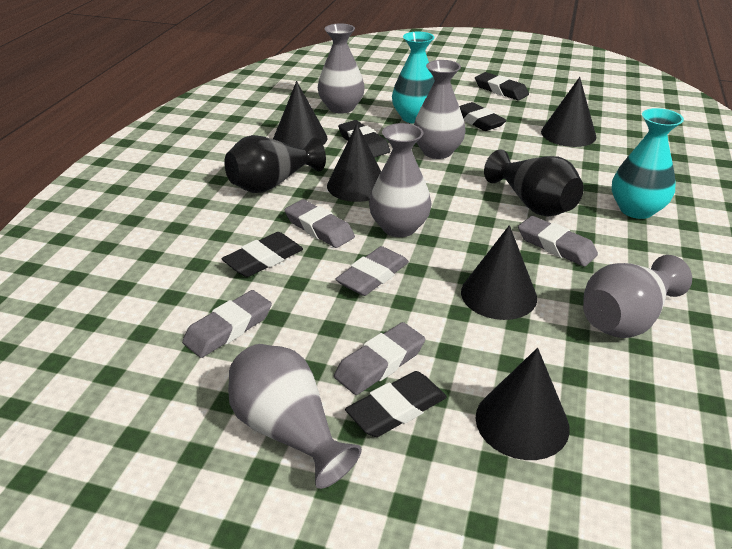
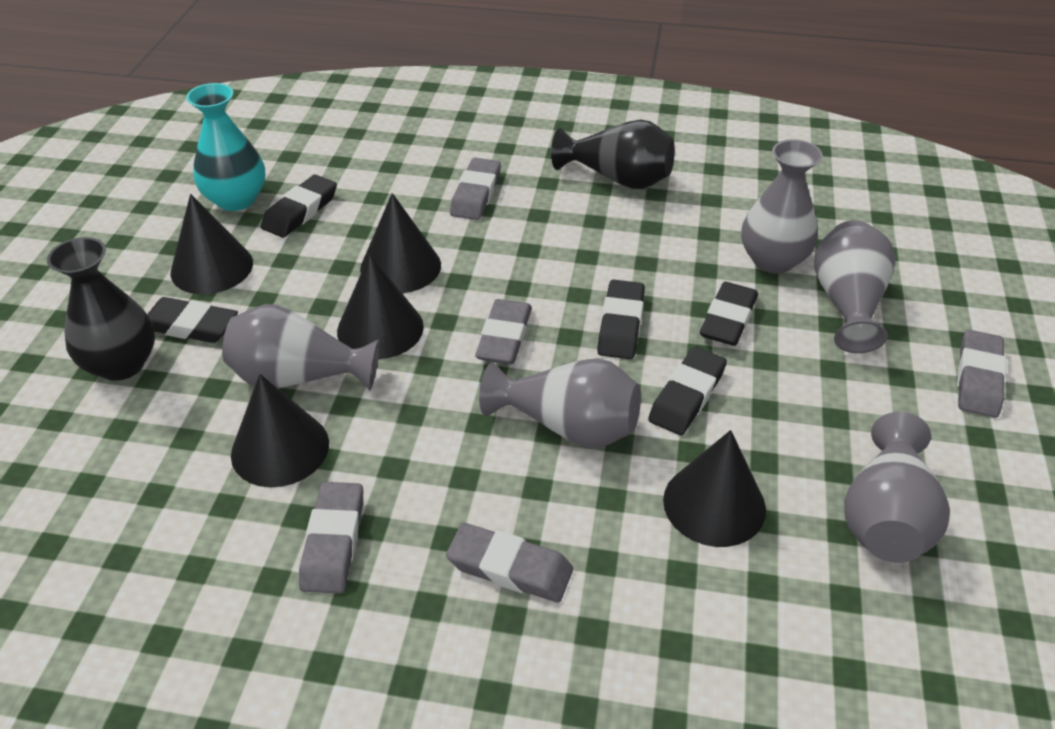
turquoise vase: 2 -> 1

